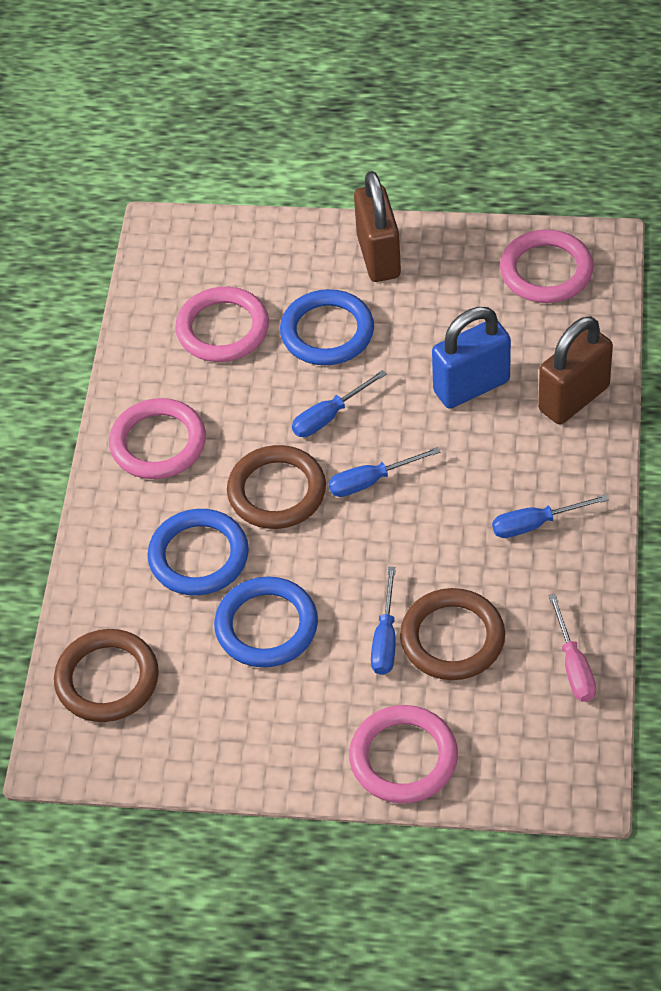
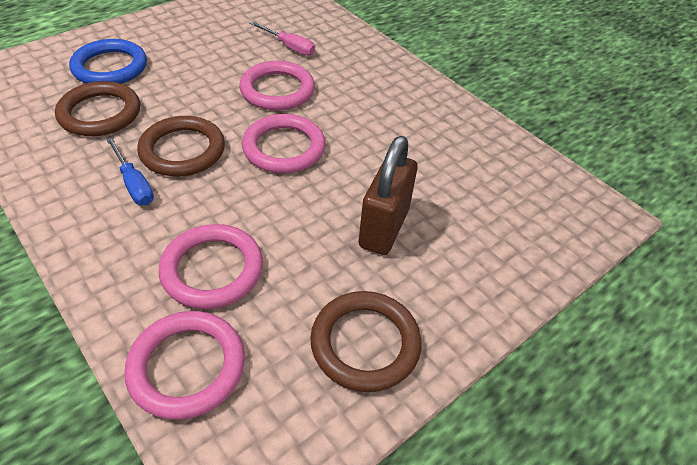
blue padlock: 1 -> 0
blue ring: 3 -> 1
blue screwdriver: 4 -> 1
brown padlock: 2 -> 1

